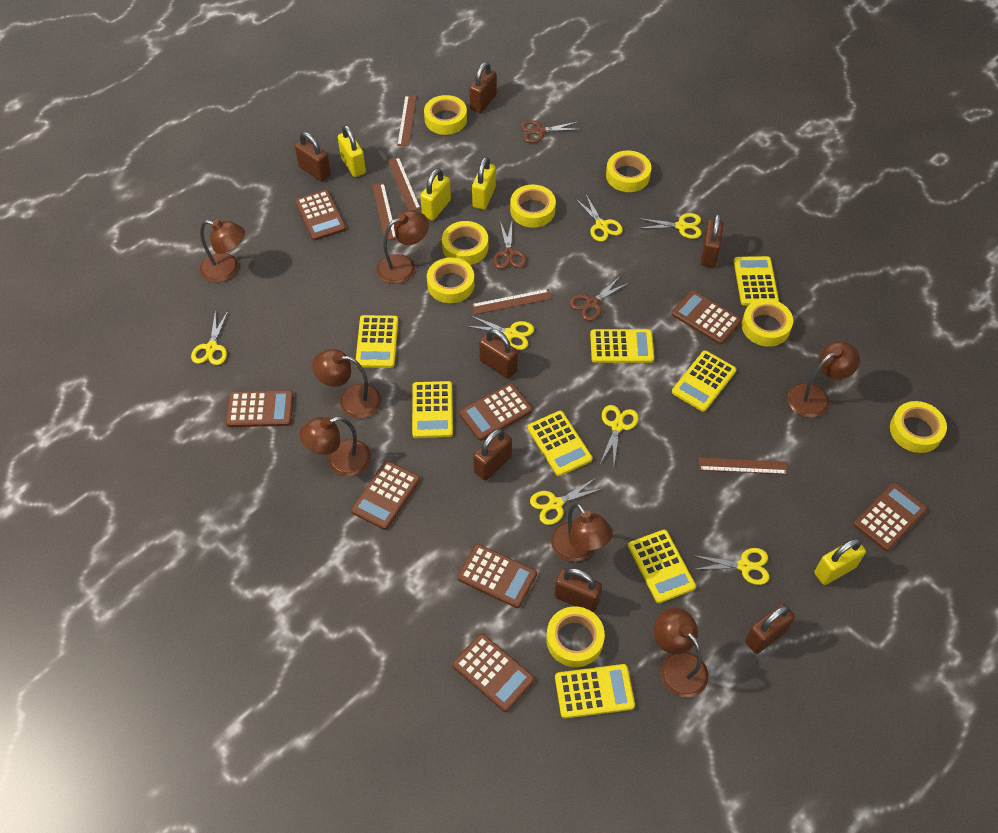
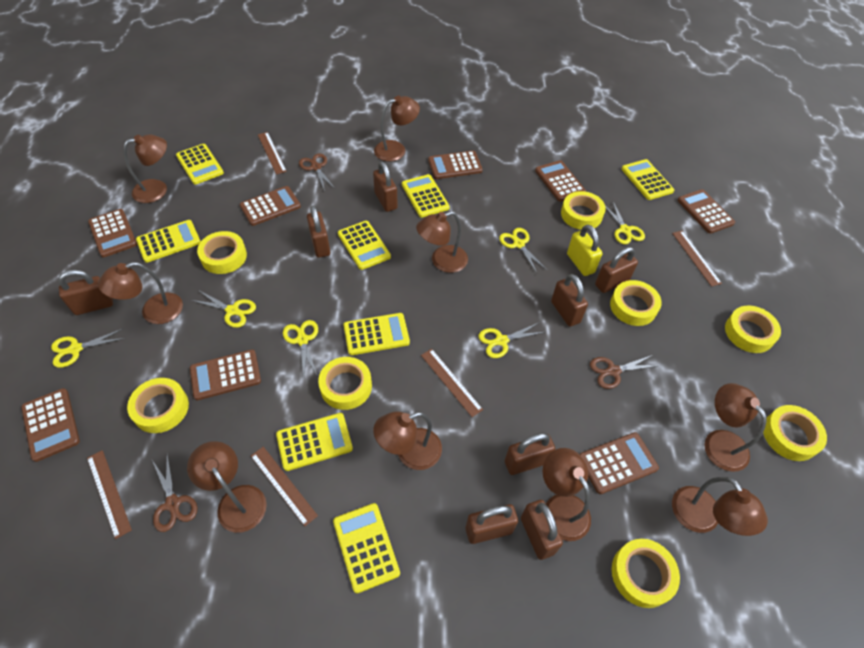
brown lamp: 7 -> 9
brown padlock: 7 -> 8
yellow padlock: 4 -> 1
yellow scissors: 7 -> 6

